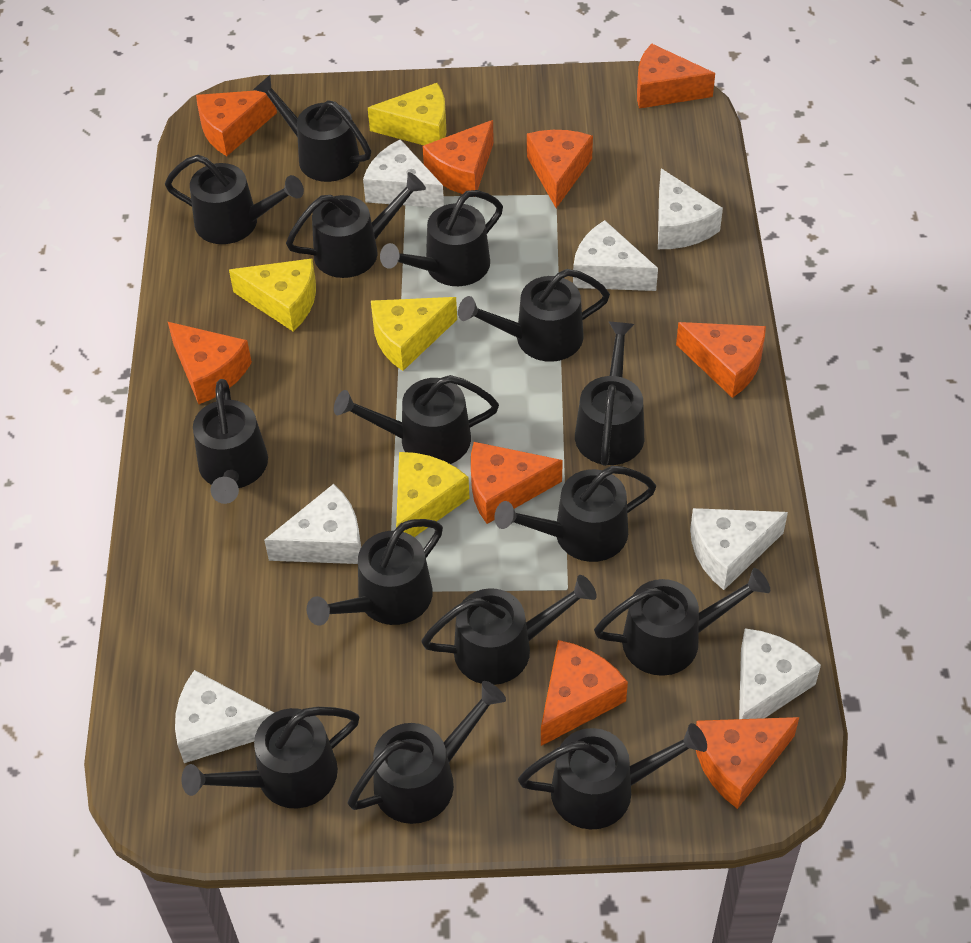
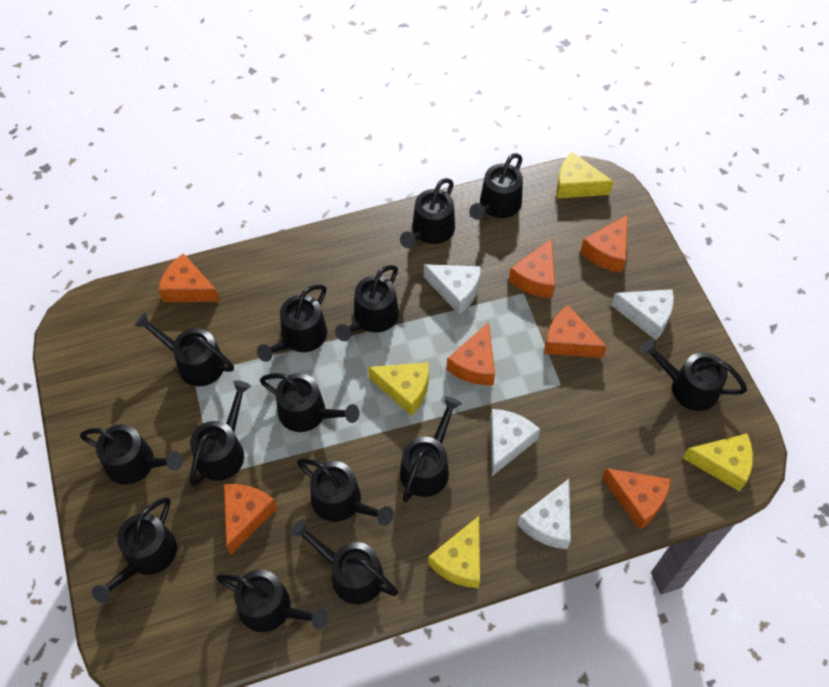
black watering can: 15 -> 14
orange cheese: 9 -> 7
white cheese: 7 -> 4

